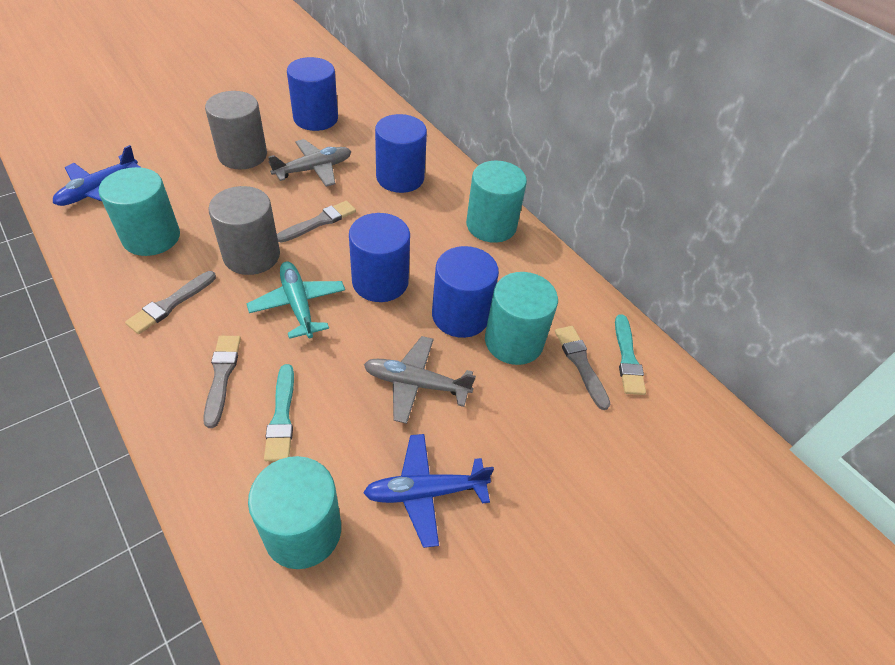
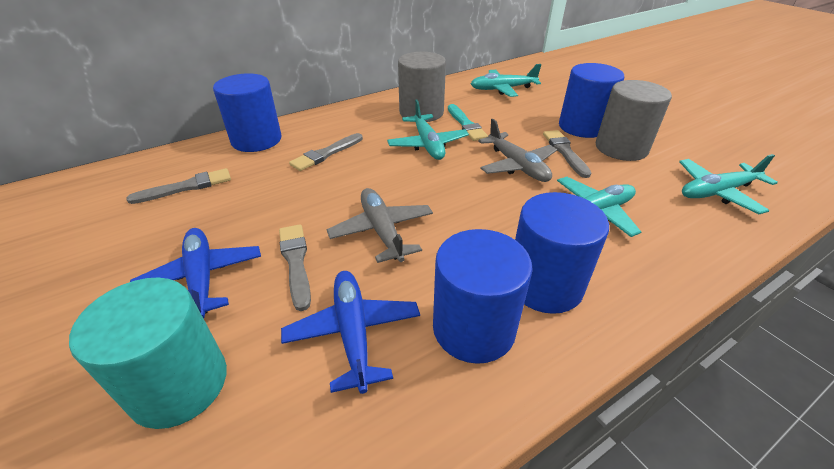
turquoise brush: 2 -> 1
turquoise cylinder: 4 -> 1
turquoise plane: 1 -> 4

